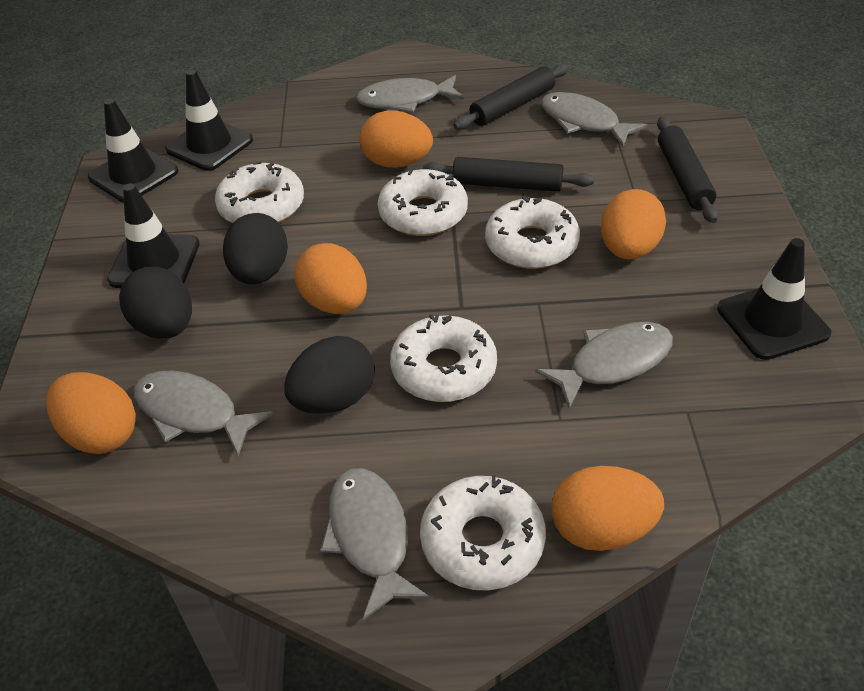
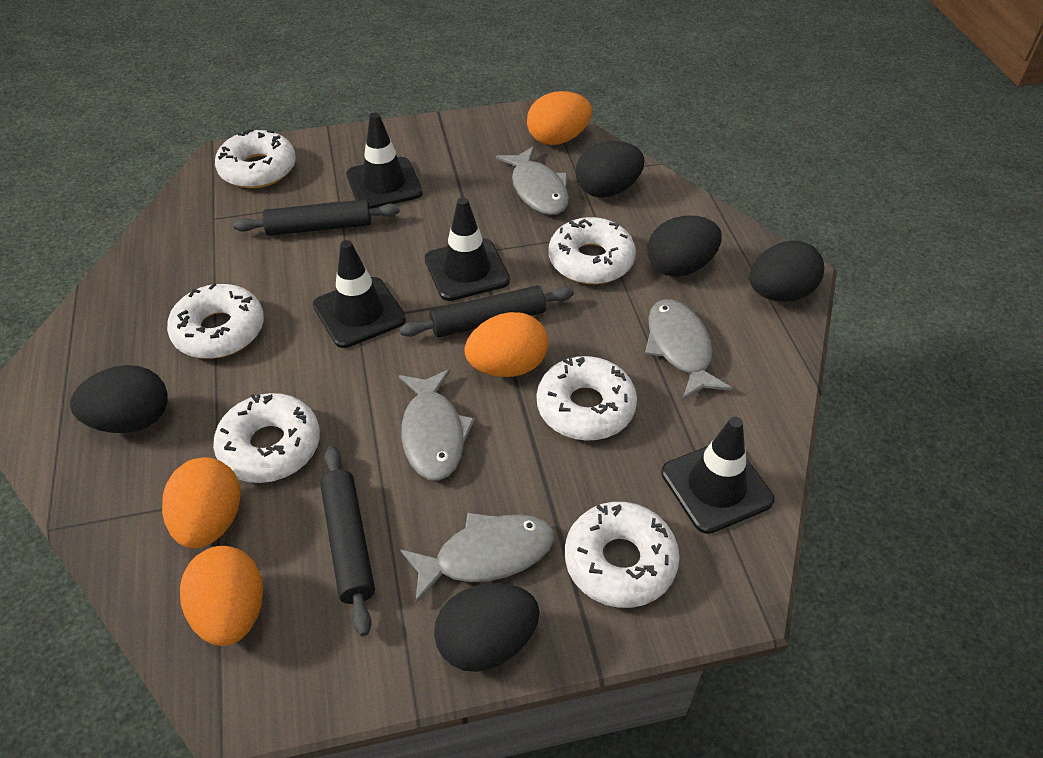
black egg: 3 -> 5
grey fish: 5 -> 4
orange egg: 5 -> 4
white donut: 5 -> 6

